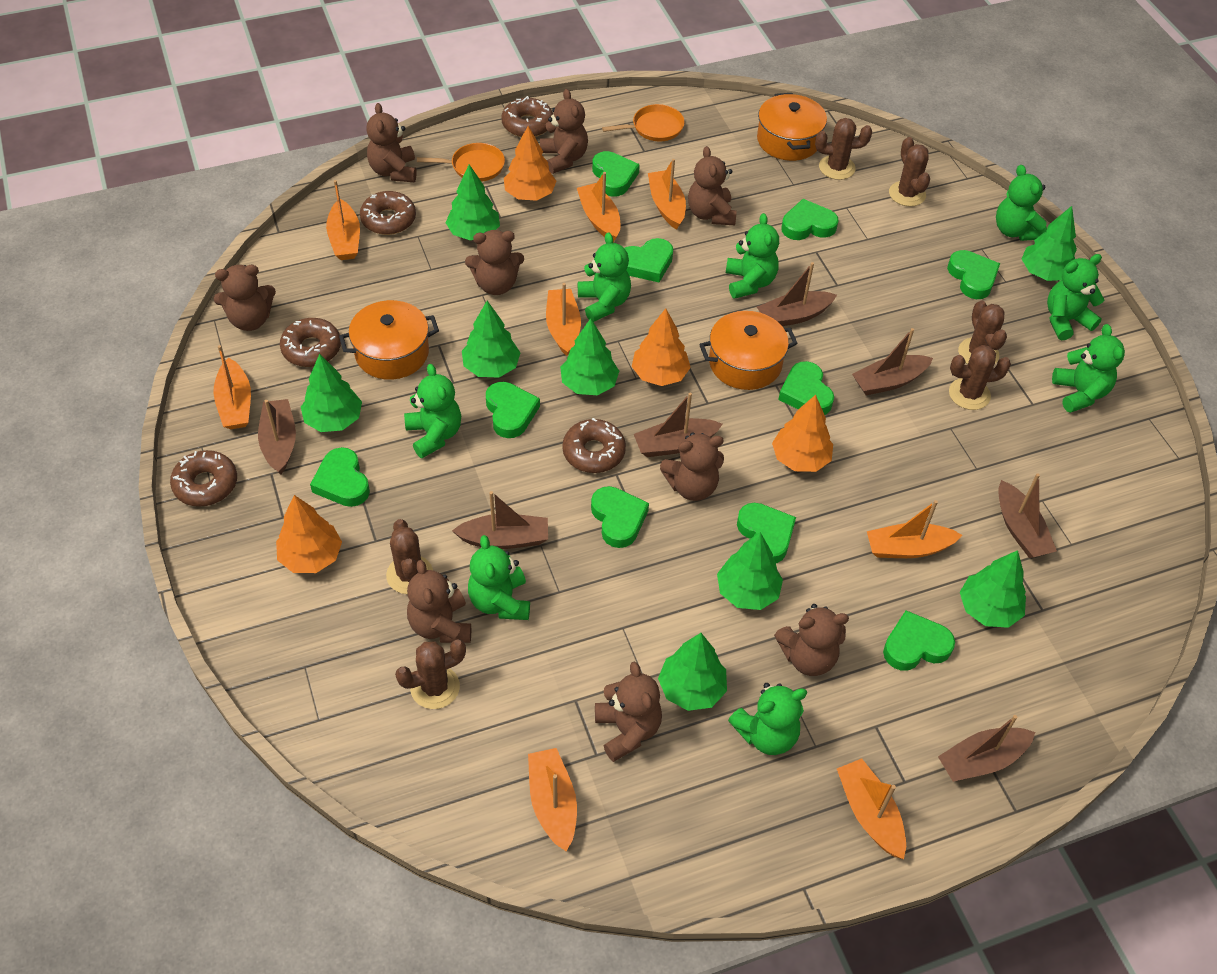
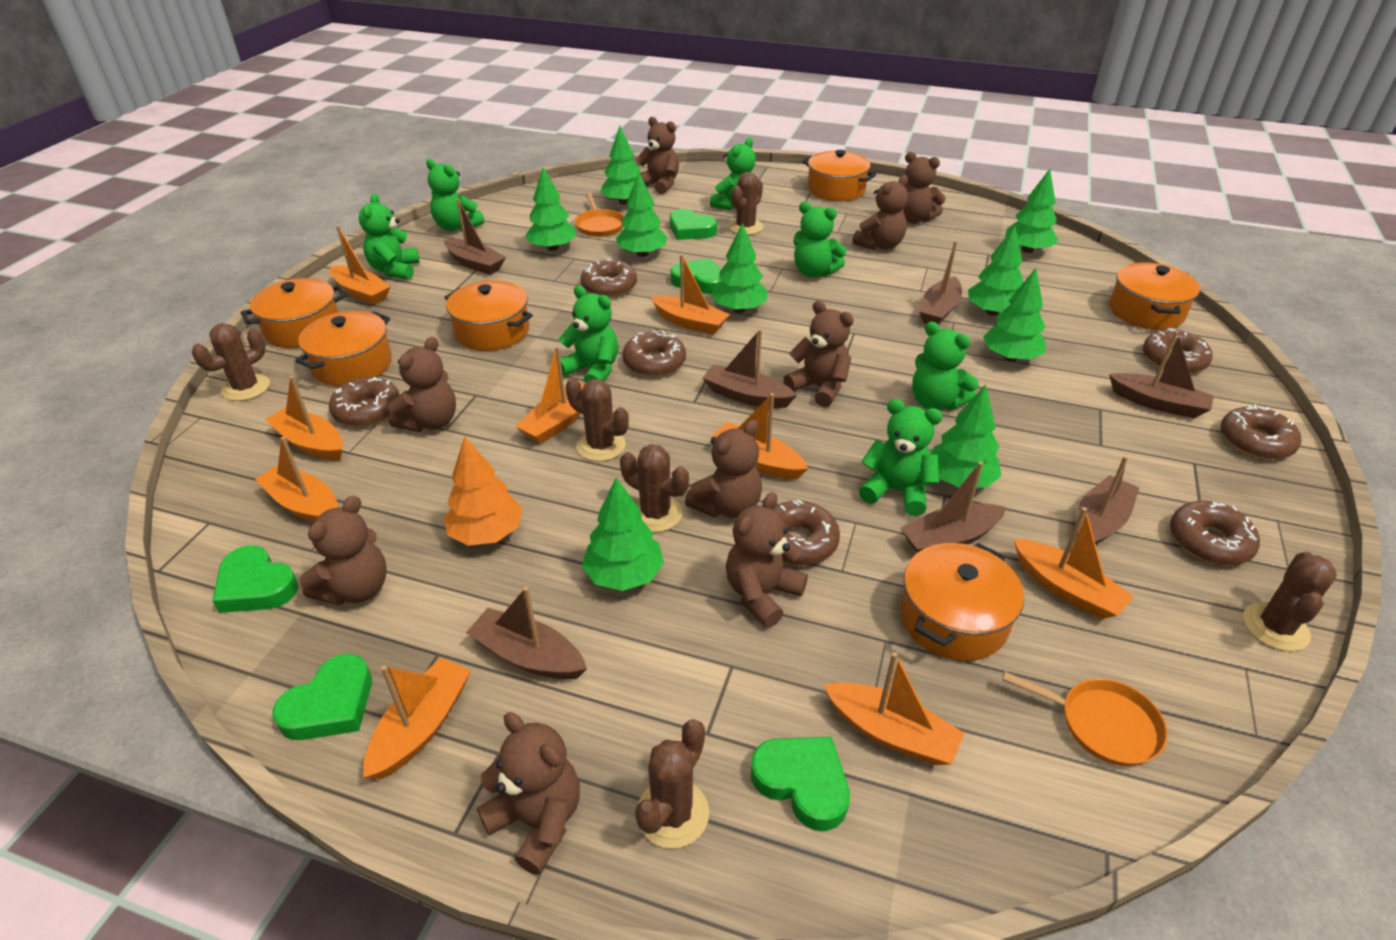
brown donut: 5 -> 7
green heart: 10 -> 5
green teddy bear: 8 -> 7
green tree: 8 -> 9
orange boat: 8 -> 9
orange pot: 3 -> 6
orange tree: 4 -> 1

